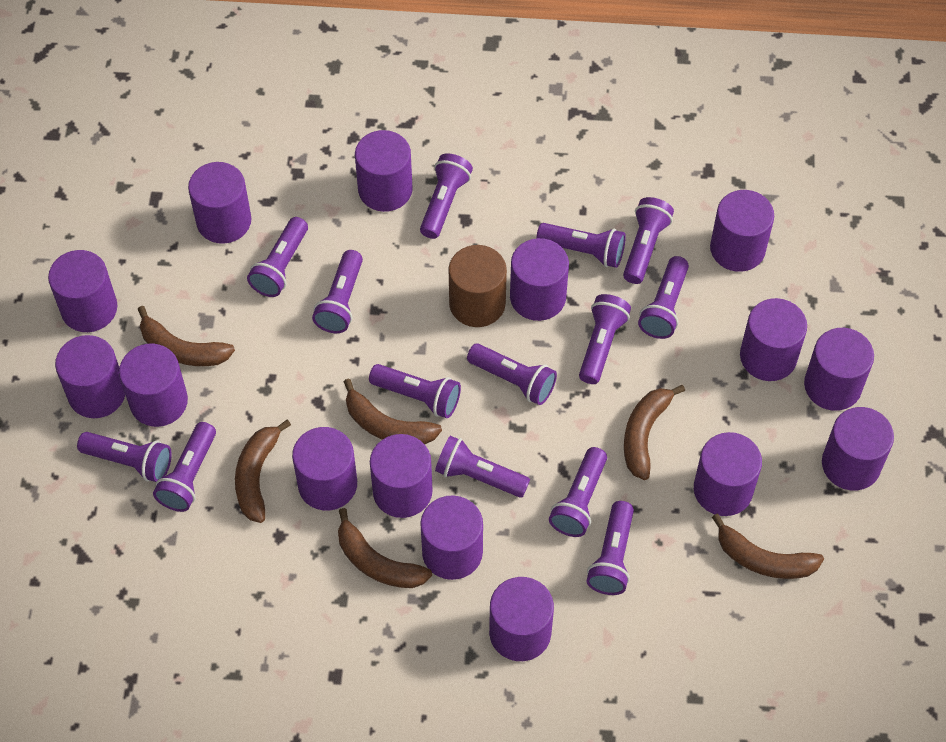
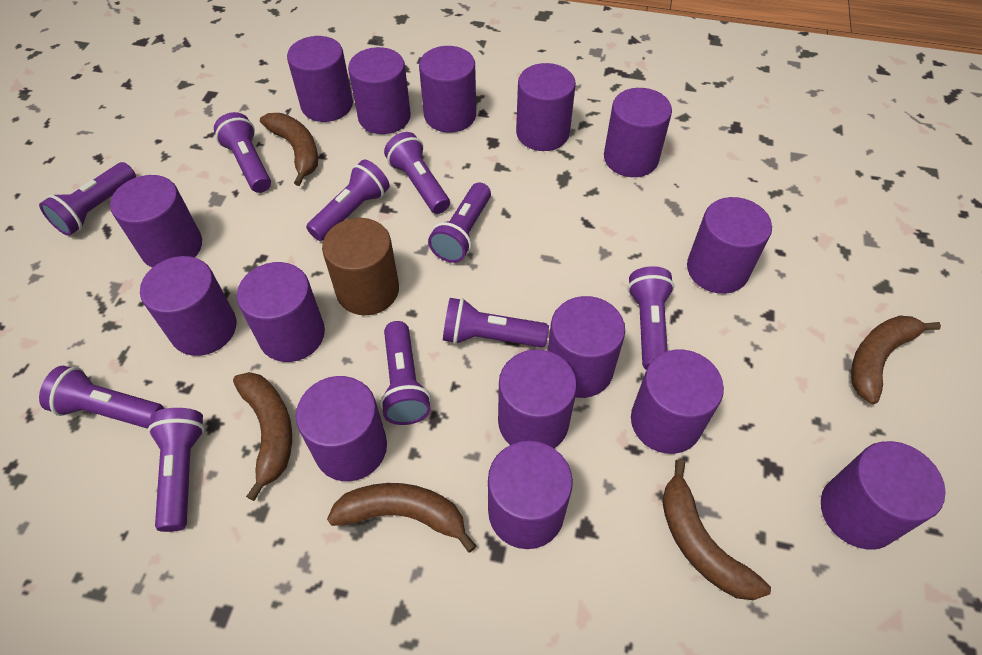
brown banana: 6 -> 5
purple flashlight: 14 -> 10

